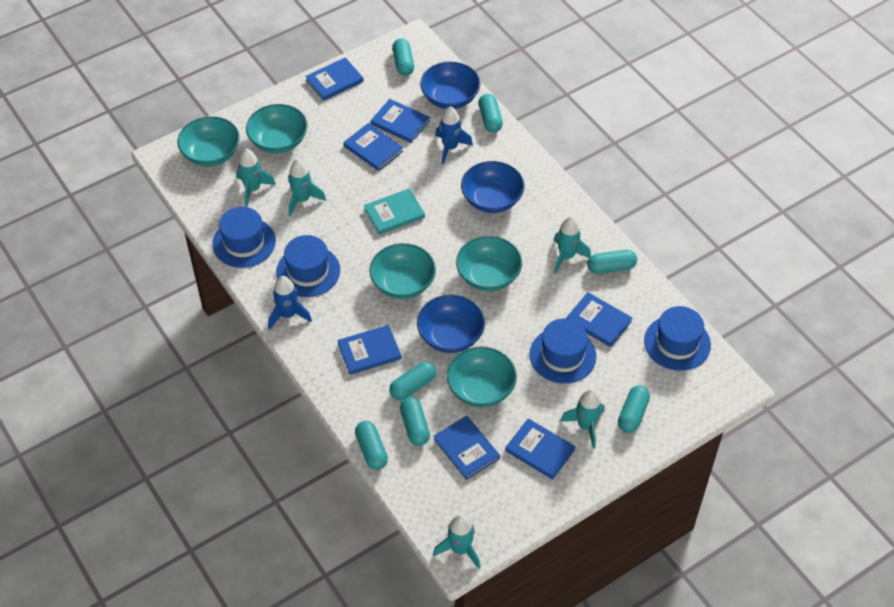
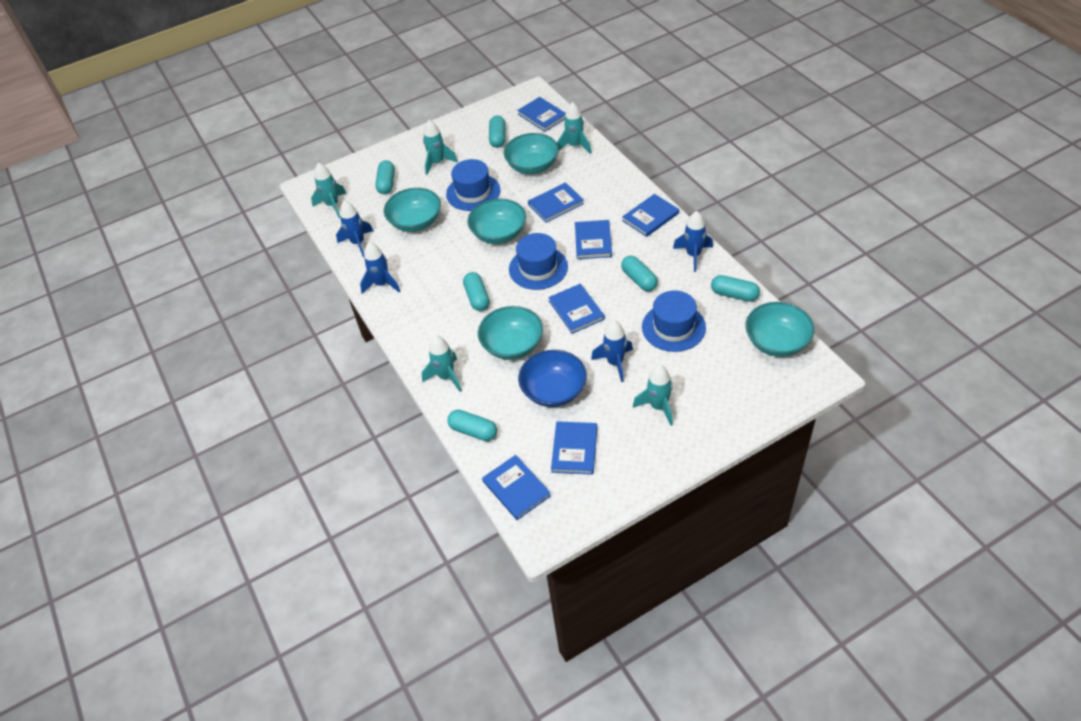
blue bowl: 3 -> 1
blue hat: 4 -> 3
blue rocket: 2 -> 4
turquoise book: 1 -> 0
turquoise capsule: 7 -> 6

